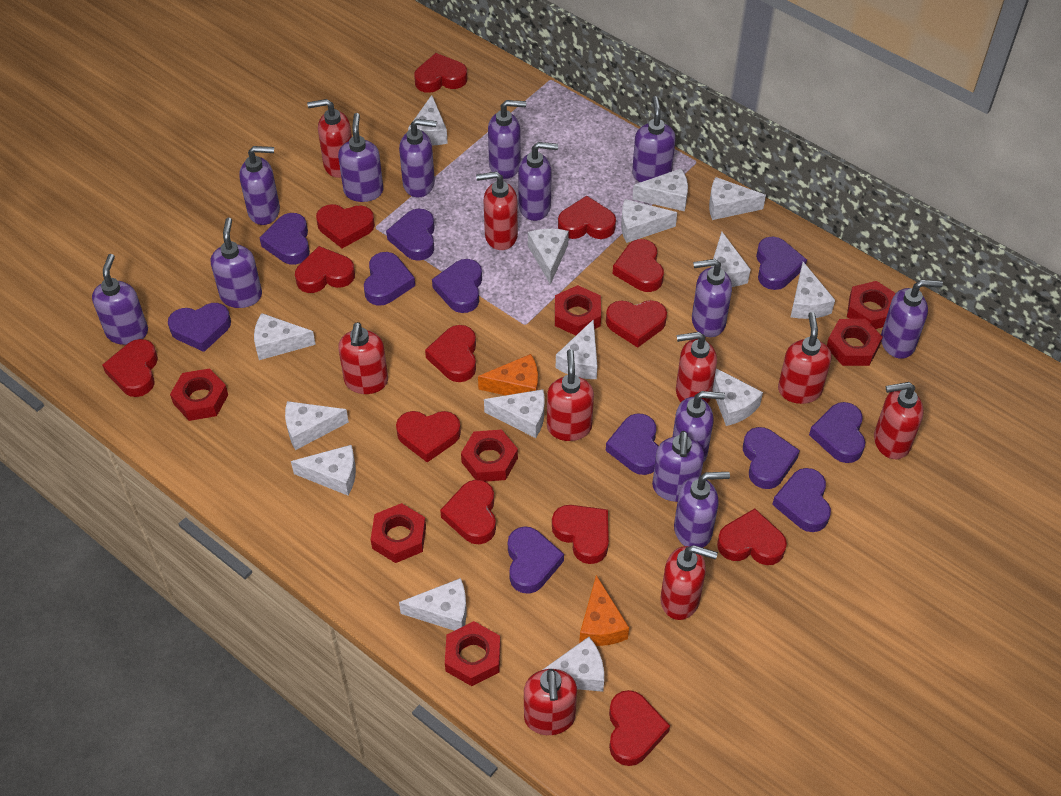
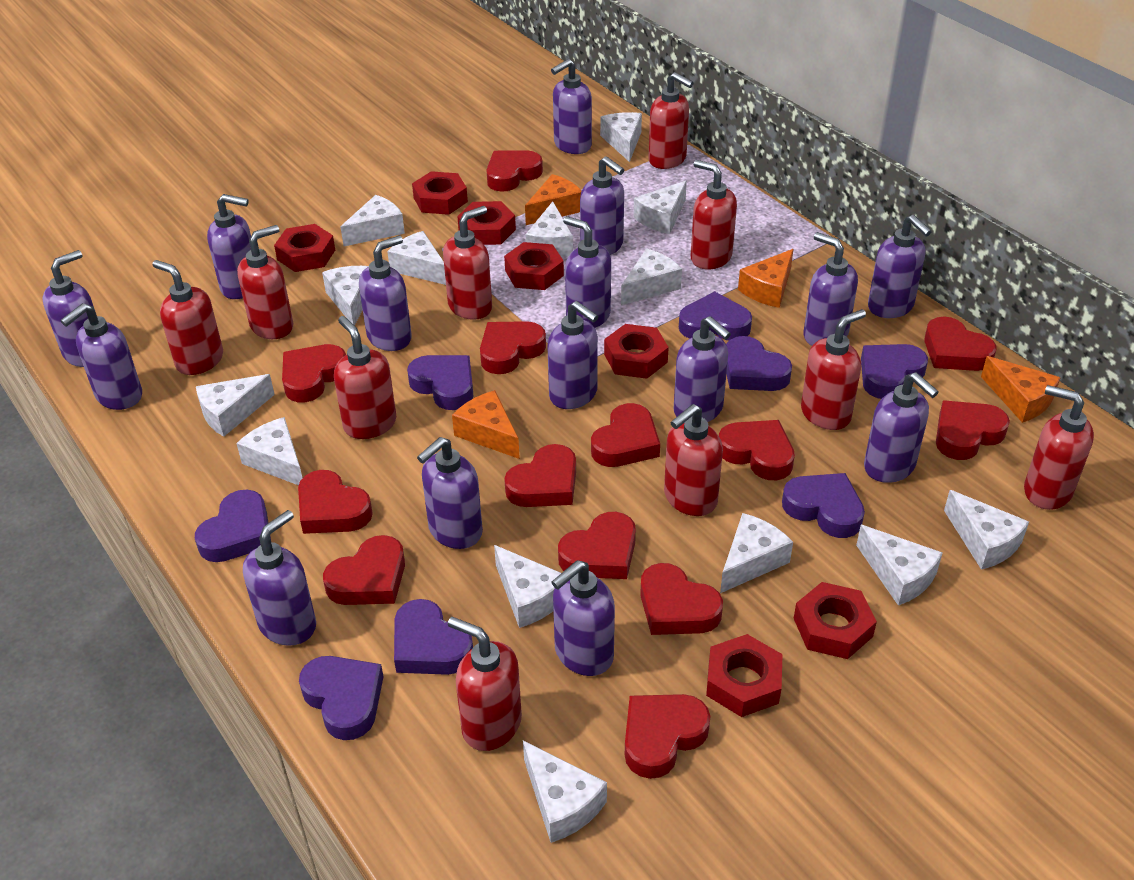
orange cheese: 2 -> 4
purple heart: 11 -> 8
purple soap dispenser: 13 -> 15
red soap dispenser: 9 -> 10
white cheese: 15 -> 14

